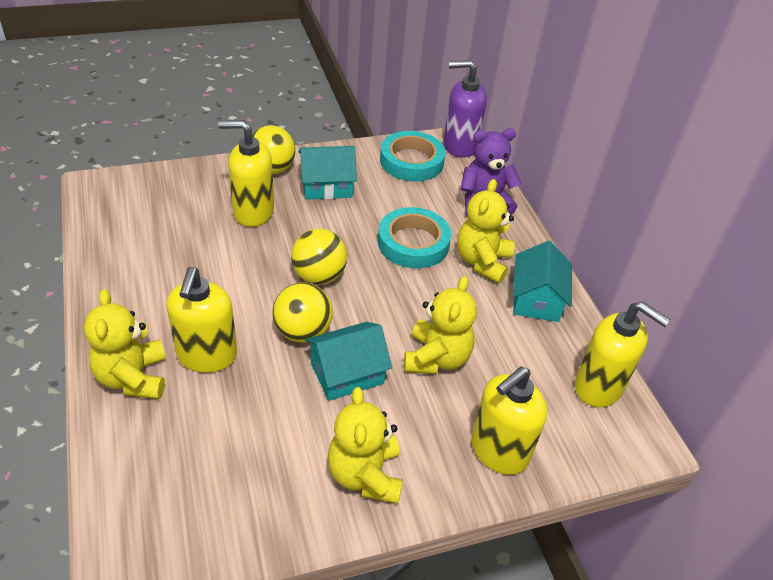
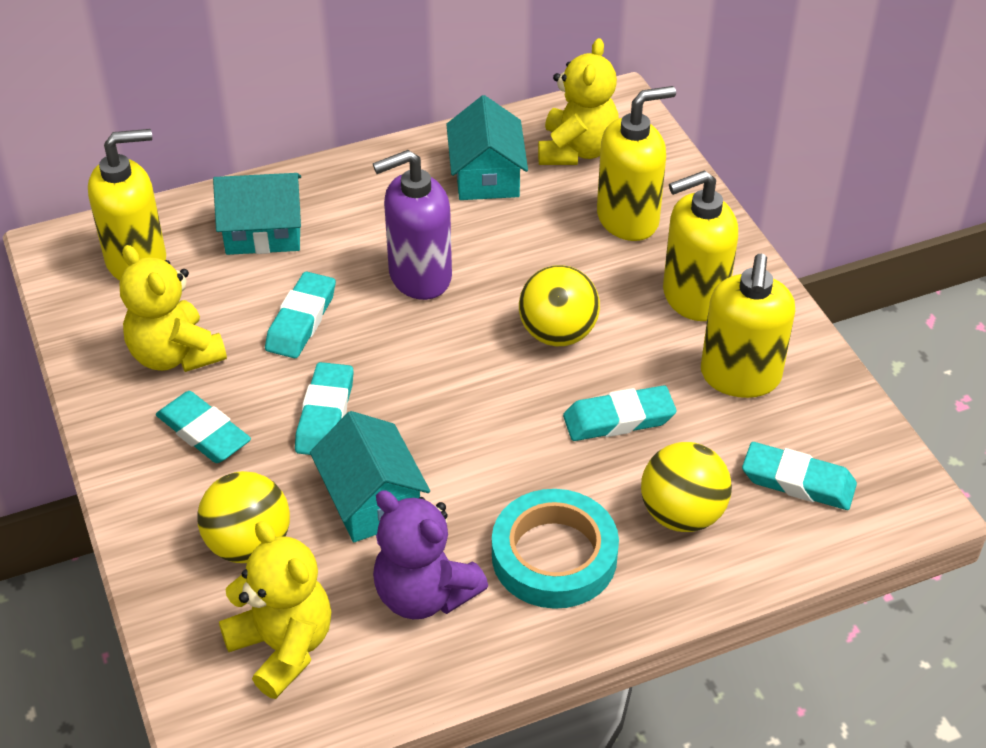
turquoise eraser: 0 -> 5
turquoise tape: 2 -> 1
yellow teddy bear: 4 -> 3

